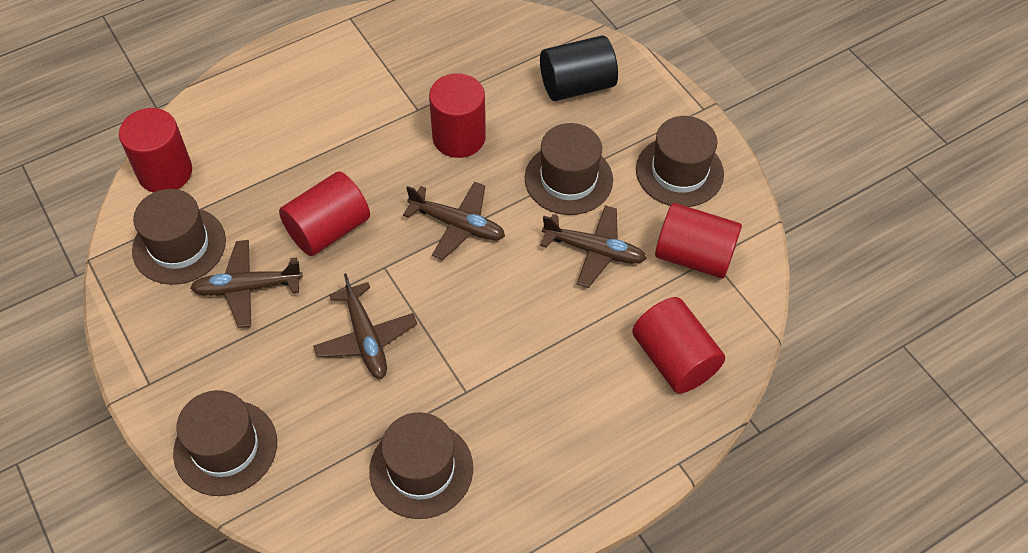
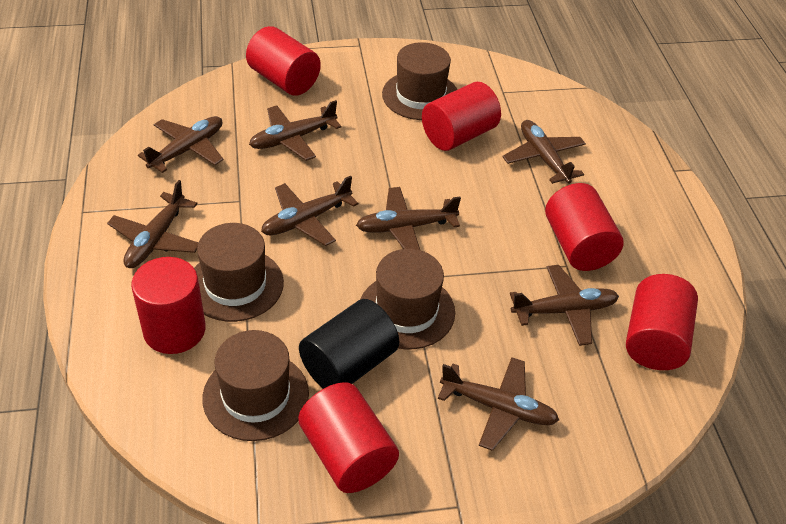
brown hat: 5 -> 4
brown plane: 4 -> 8
red cylinder: 5 -> 6

